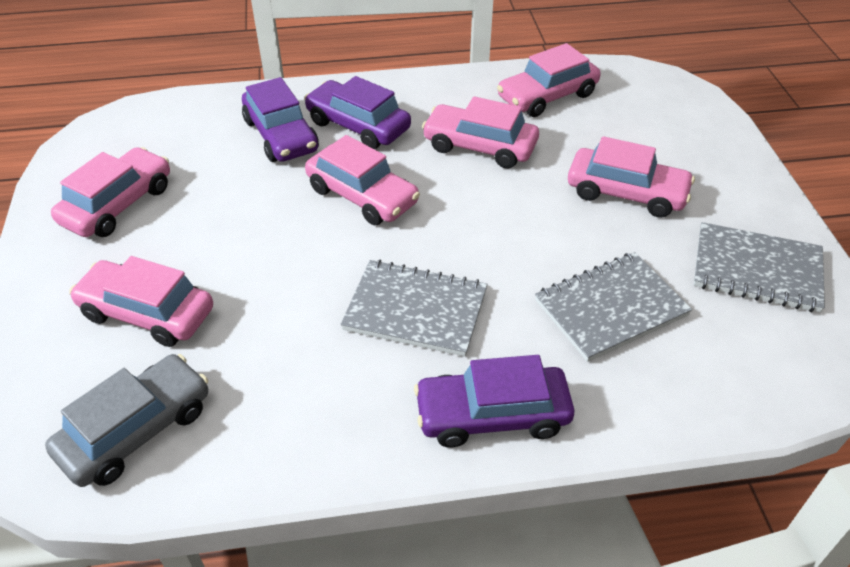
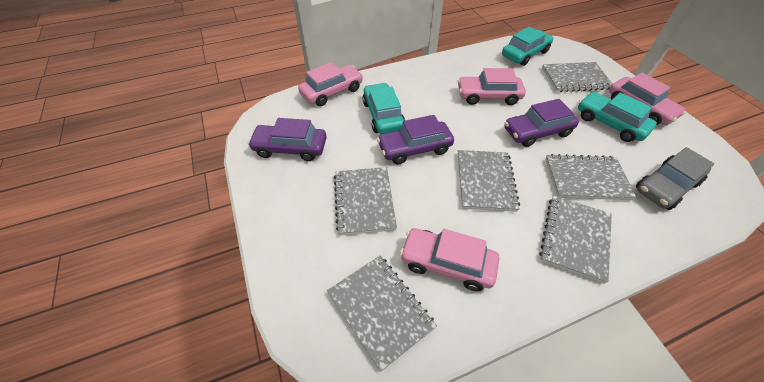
grey notebook: 3 -> 6
pink car: 6 -> 4
turquoise car: 0 -> 3

